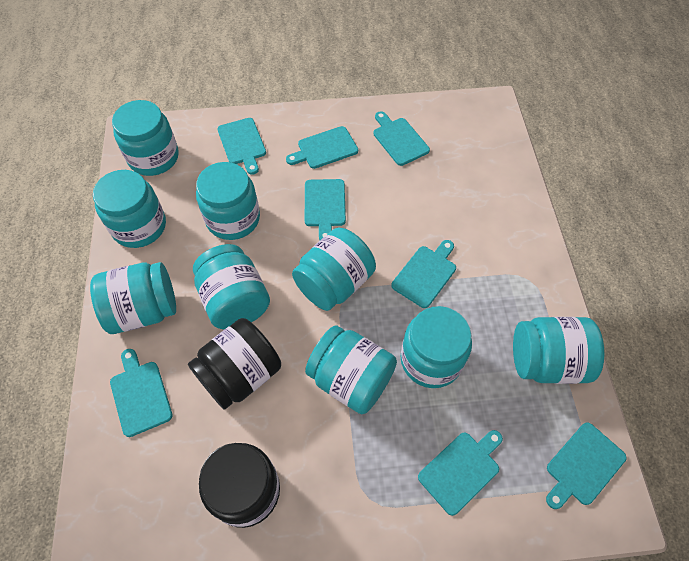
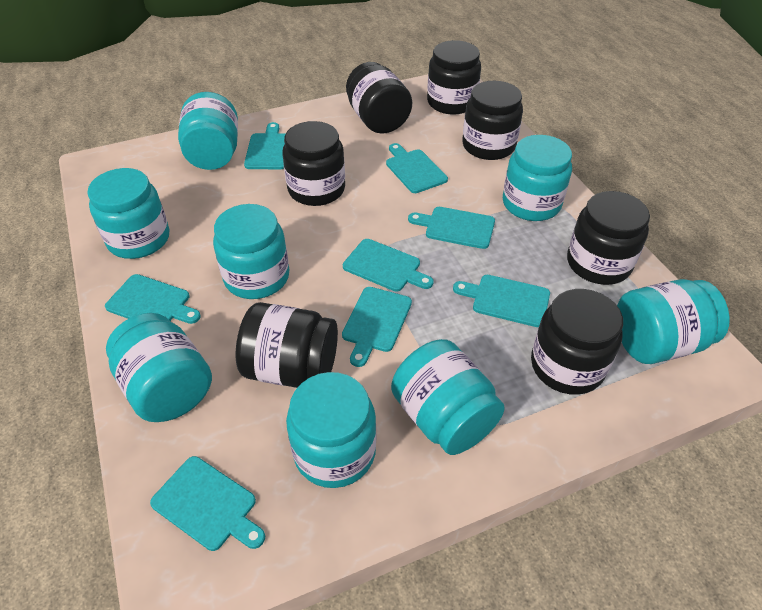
black jar: 2 -> 7
turquoise jar: 9 -> 8

